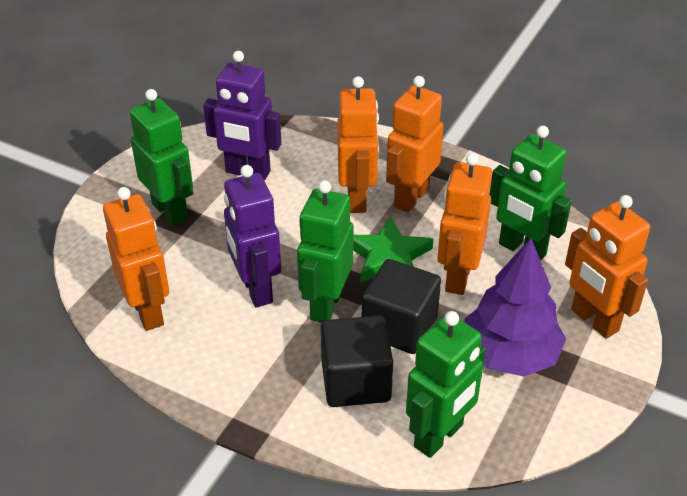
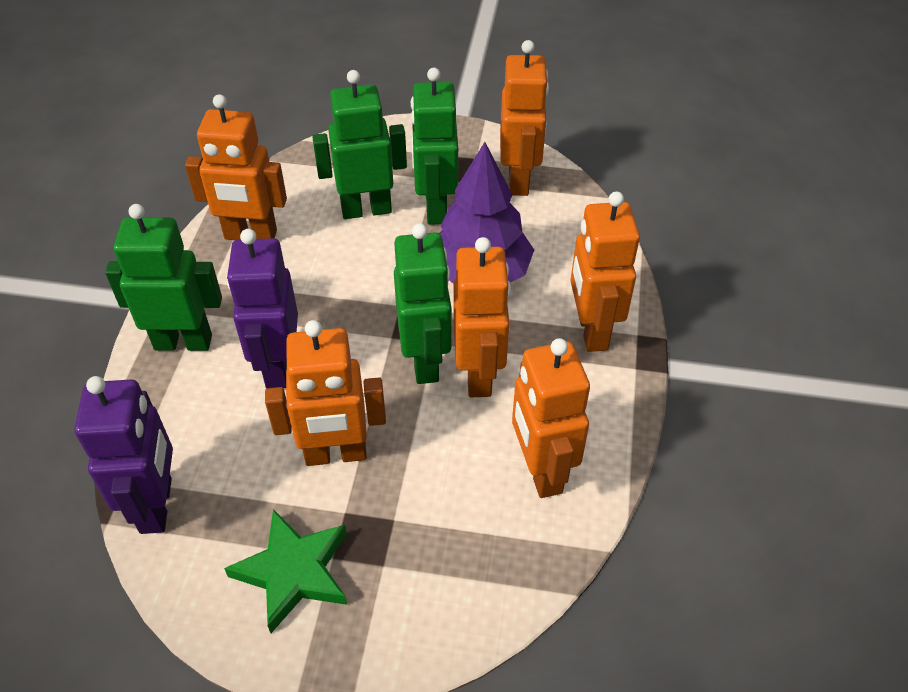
black cube: 2 -> 0
orange robot: 5 -> 6

